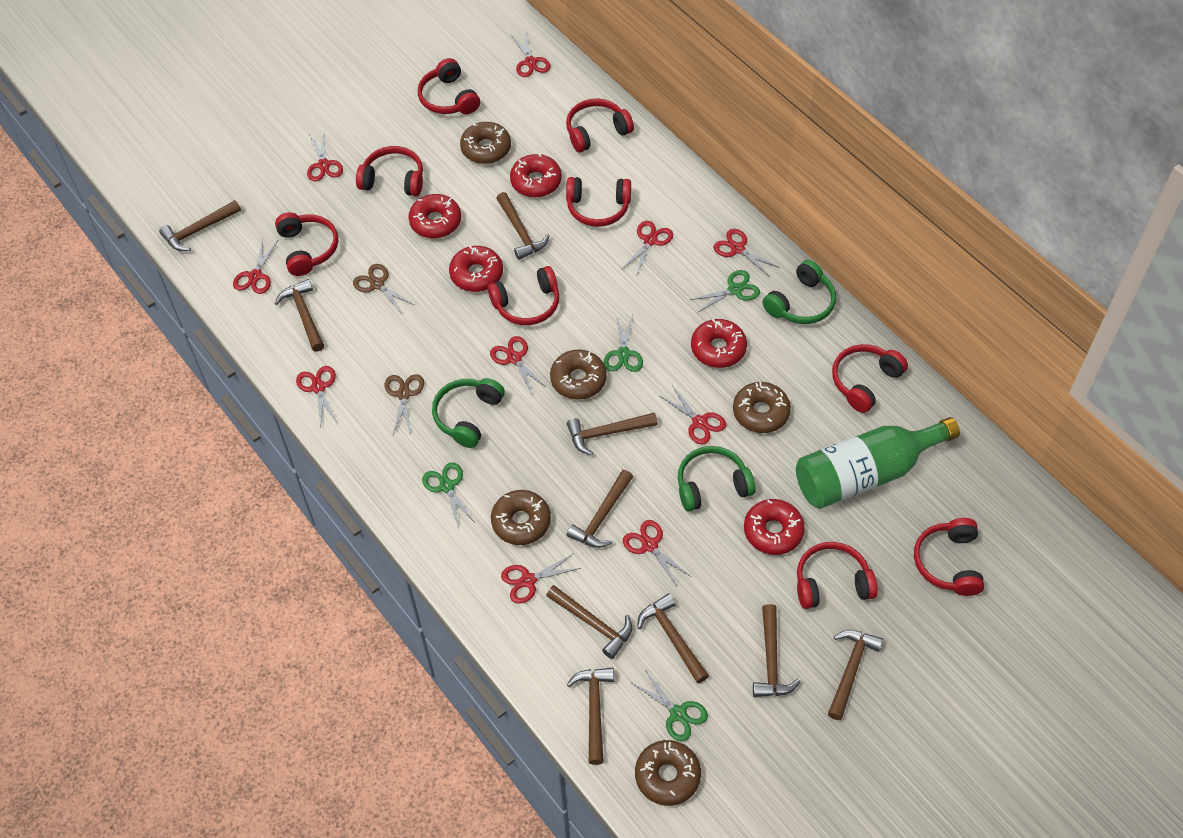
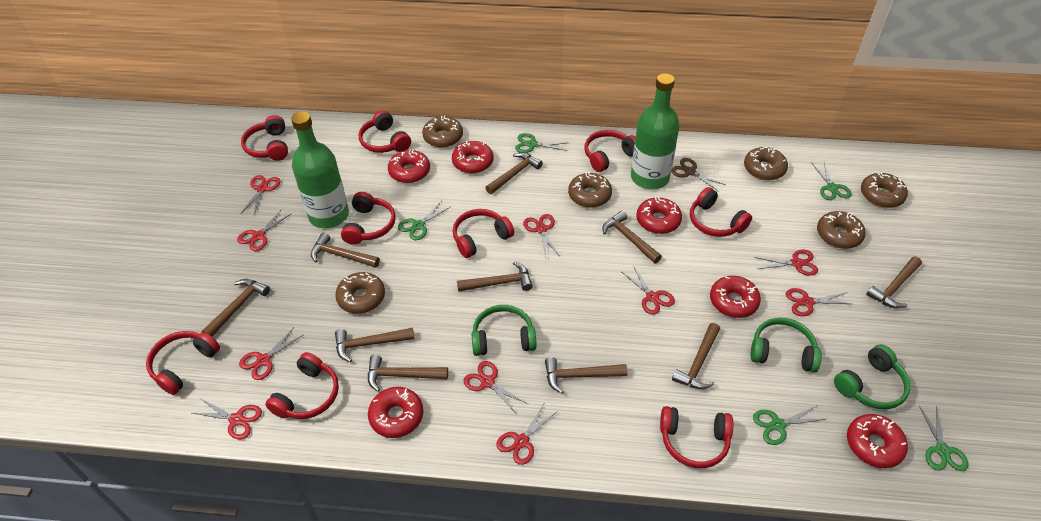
brown donut: 5 -> 6
brown scissors: 2 -> 1
green bottle: 1 -> 2
green scissors: 4 -> 5
red donut: 5 -> 6

